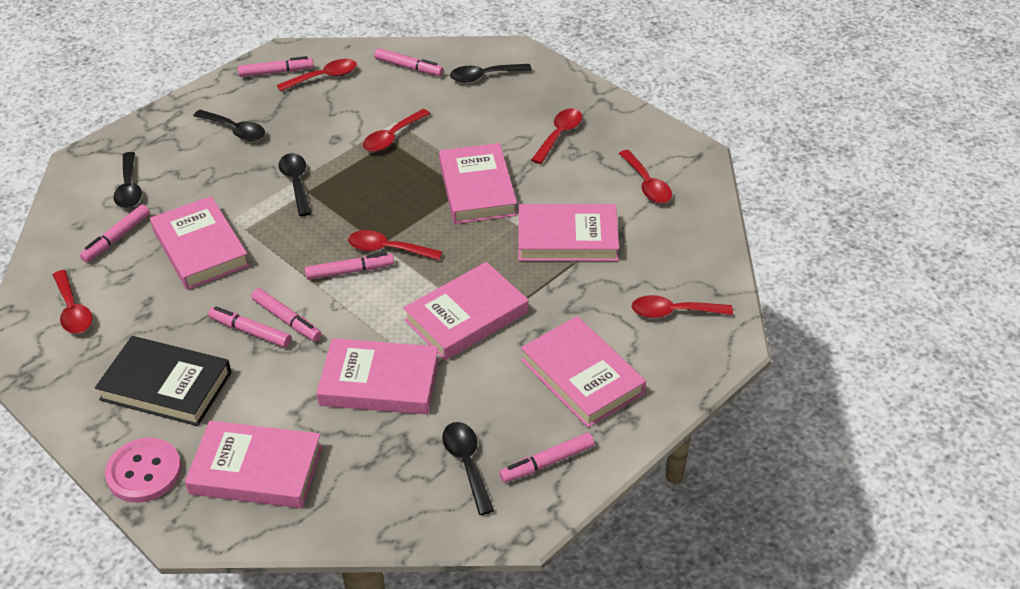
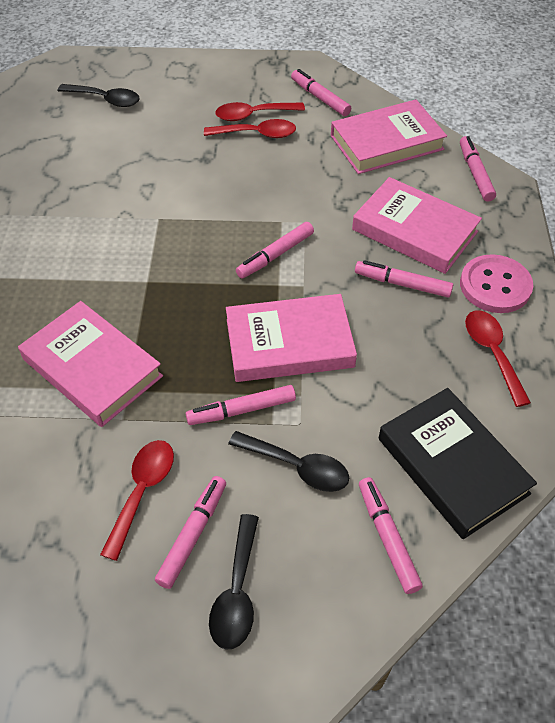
black spoon: 5 -> 3
pink book: 7 -> 4
red spoon: 7 -> 4

